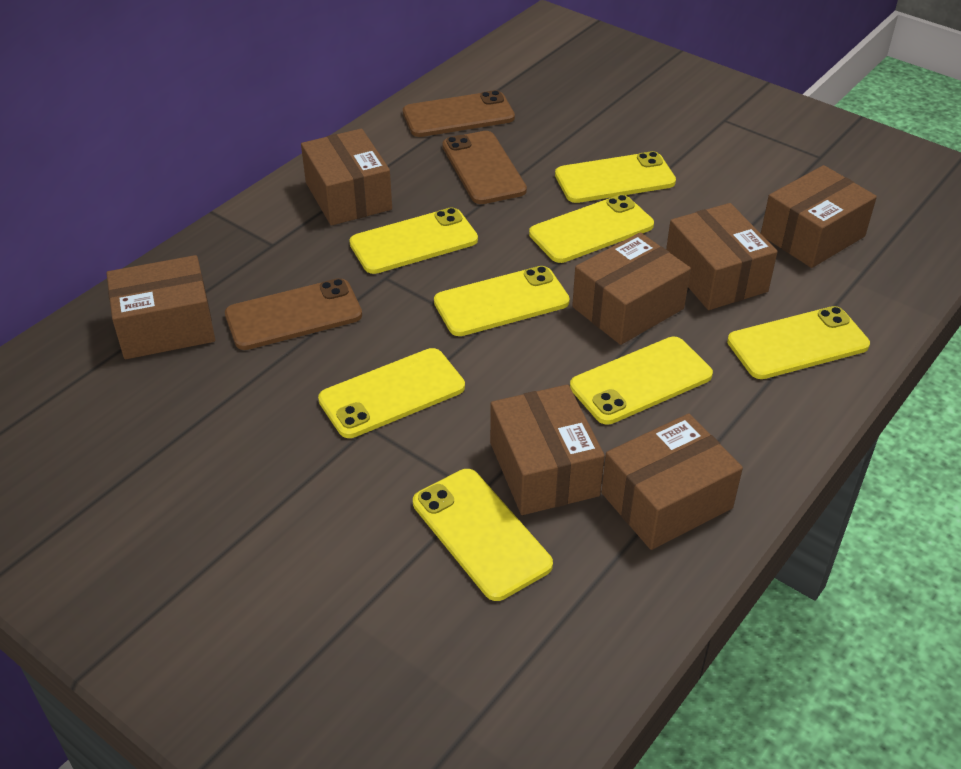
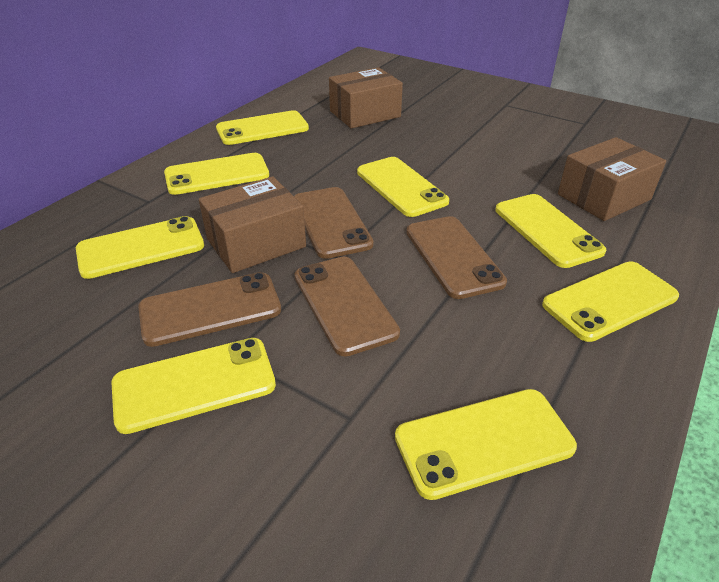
brown box: 7 -> 3
brown phone: 3 -> 4

